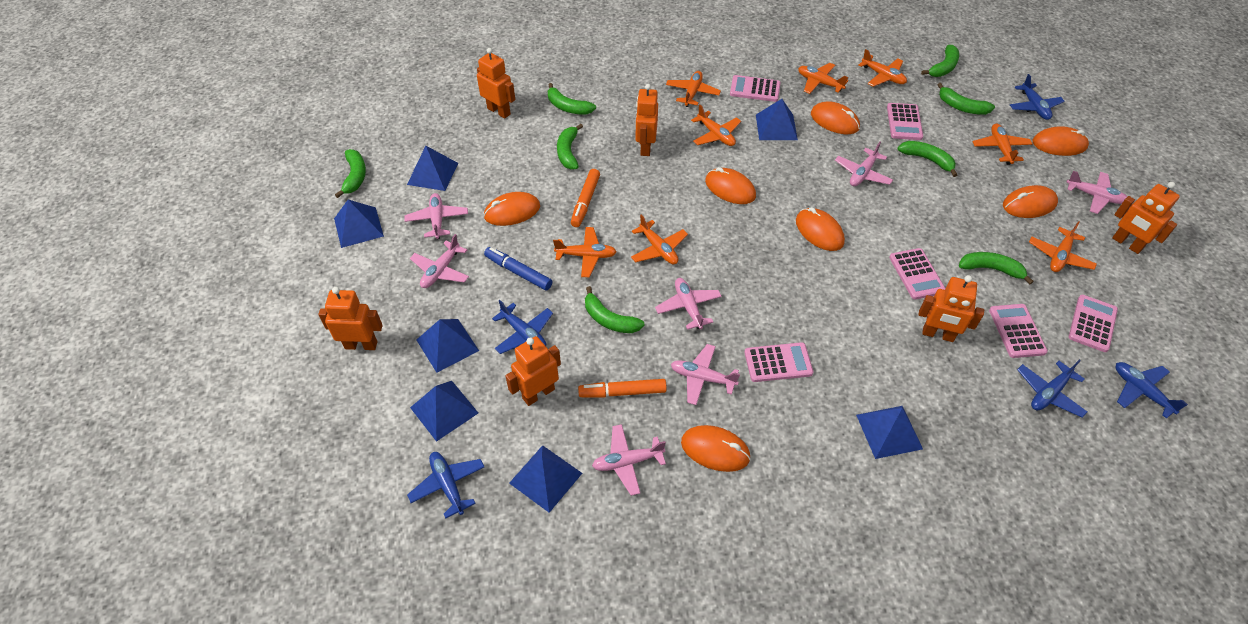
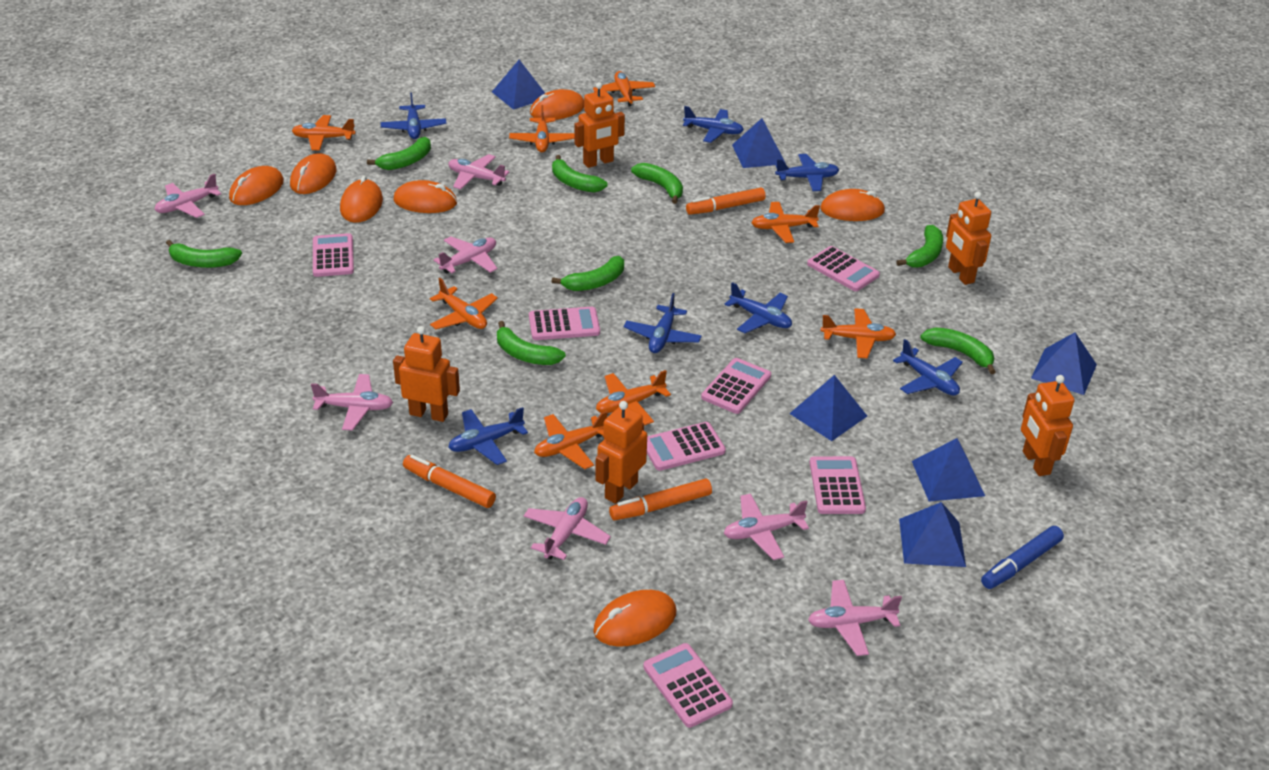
blue plane: 5 -> 7
blue pyramid: 7 -> 6
orange marker: 2 -> 3
orange robot: 6 -> 5
pink calculator: 6 -> 7

